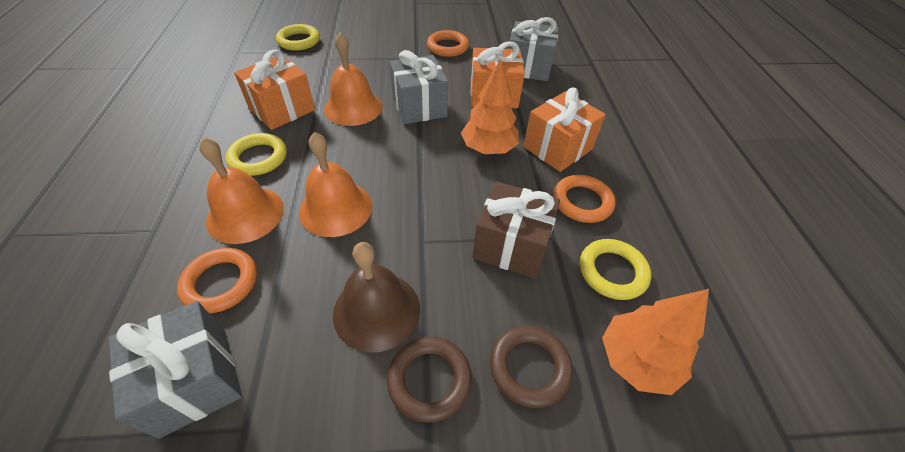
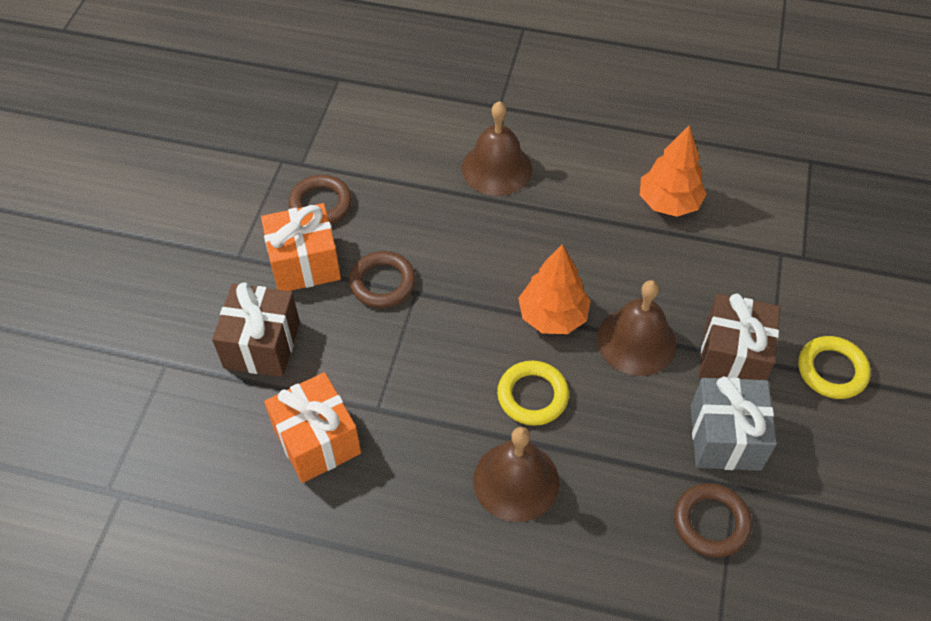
brown bell: 1 -> 3
brown gift: 1 -> 2
brown ring: 2 -> 3
grey gift: 3 -> 1
orange bell: 3 -> 0
orange gift: 3 -> 2
orange ring: 3 -> 0
yellow ring: 3 -> 2

